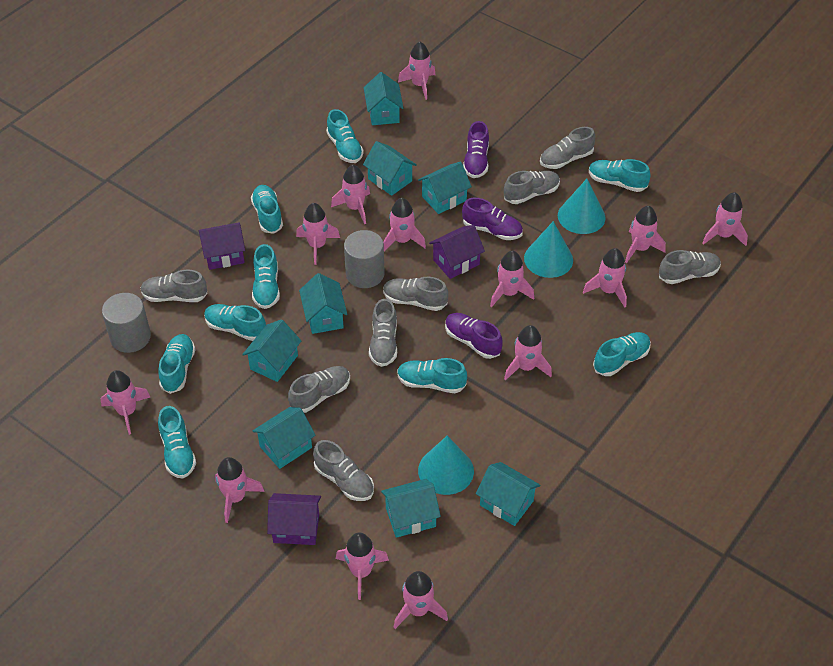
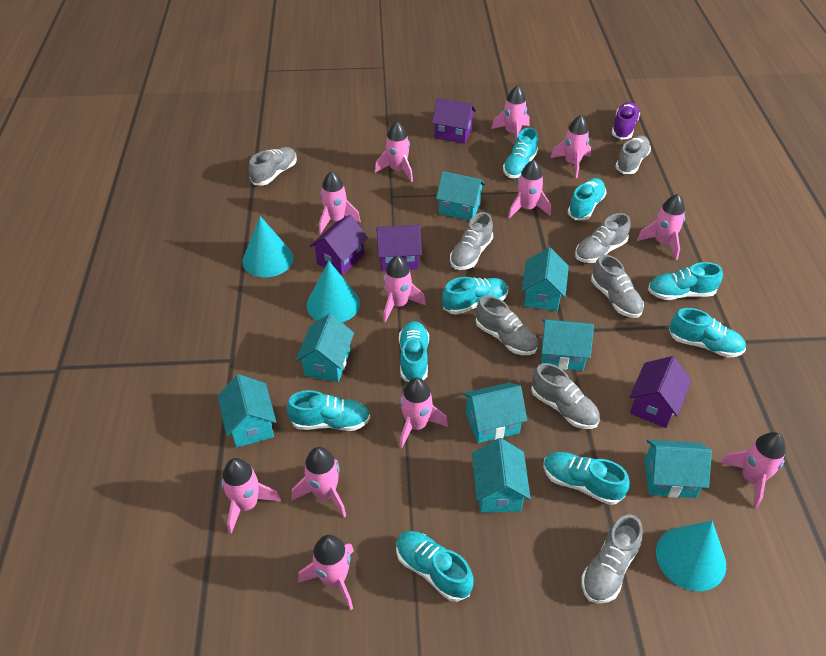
grey cylinder: 2 -> 0
pink rocket: 13 -> 12
purple house: 3 -> 4
purple shoe: 3 -> 1

